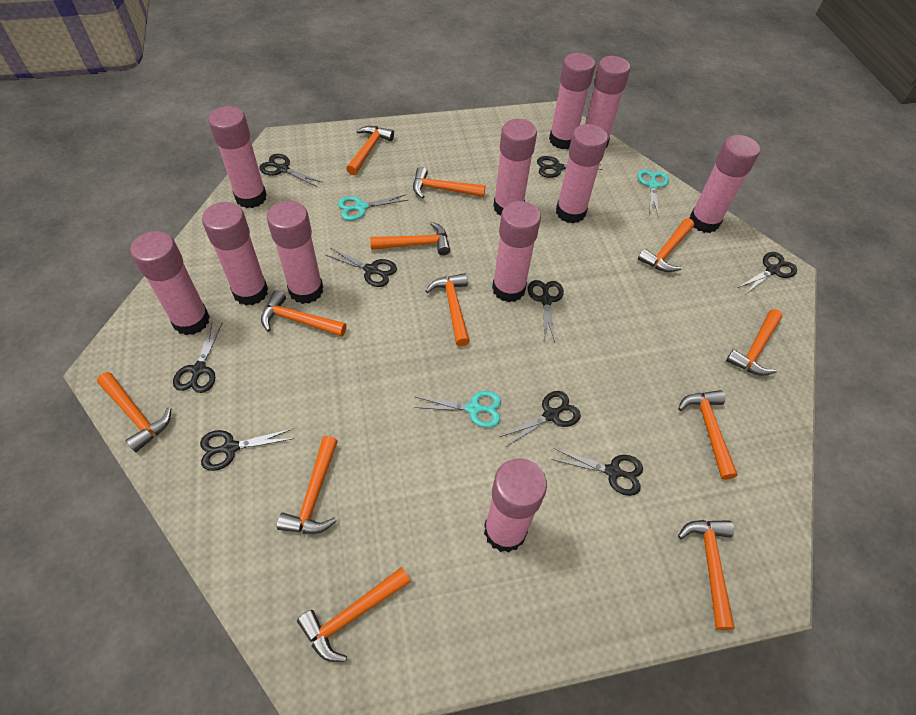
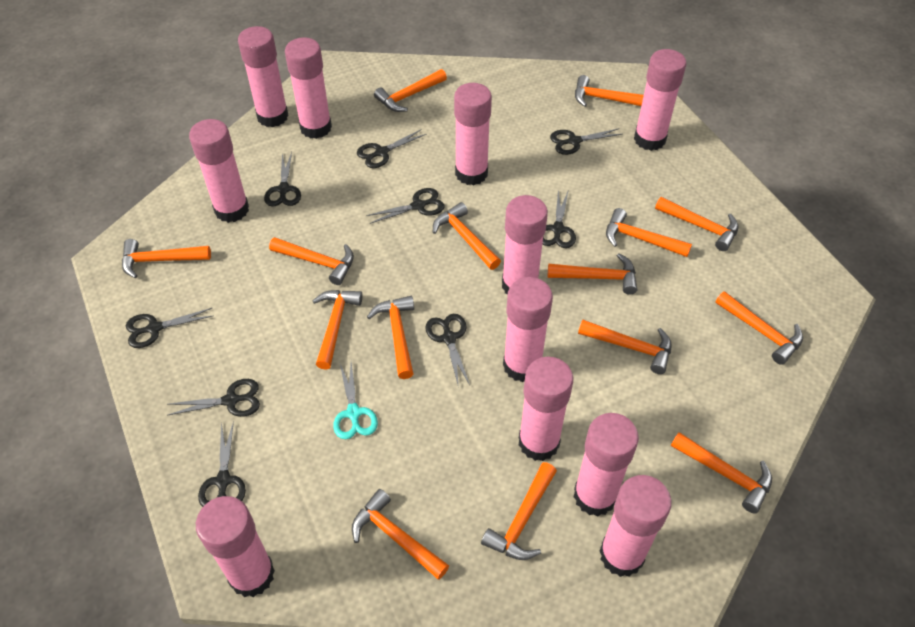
orange hammer: 12 -> 15
turquoise scissors: 3 -> 1

